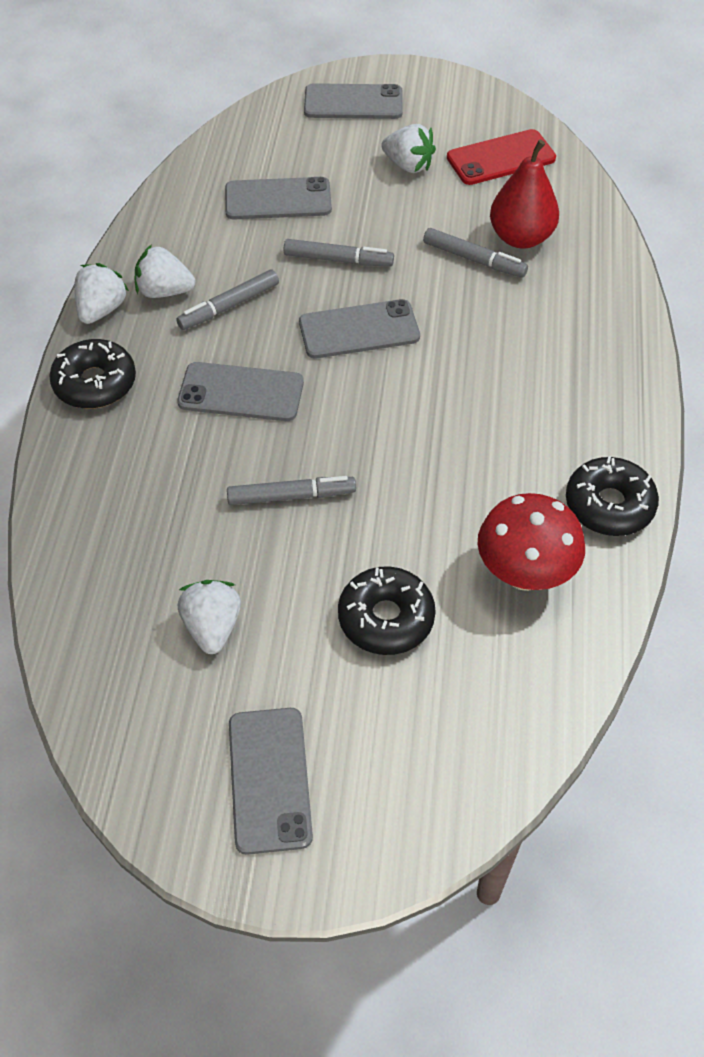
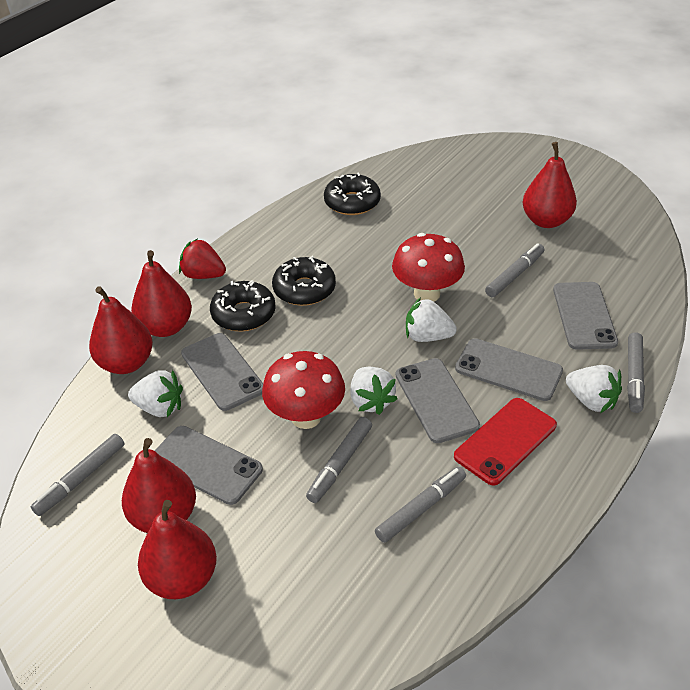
grey marker: 4 -> 5
red mushroom: 1 -> 2
red pear: 1 -> 5
red strawberry: 0 -> 1

